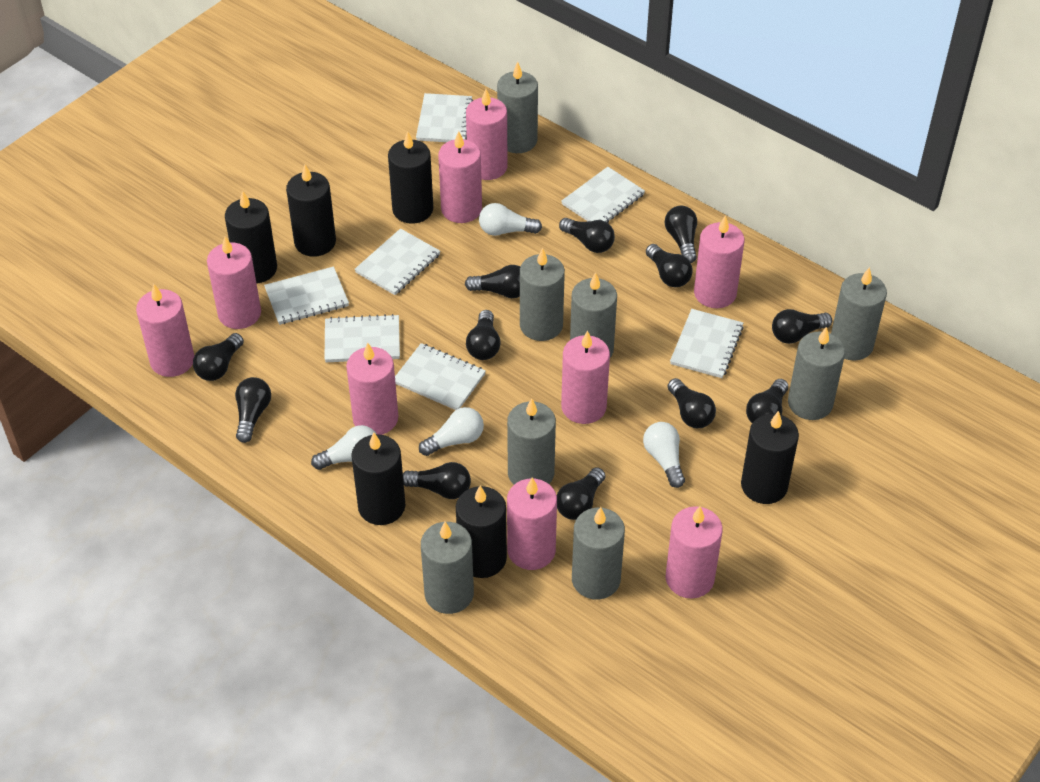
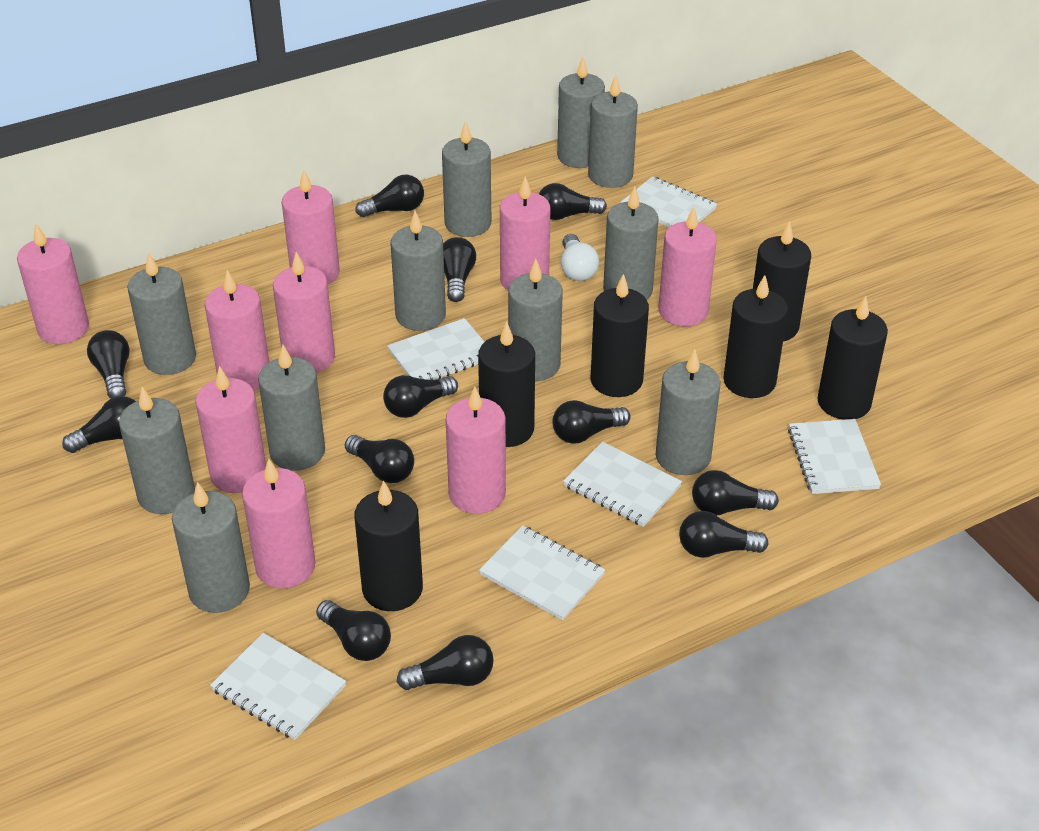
grey candle: 8 -> 11
white light bulb: 4 -> 1
white notebook: 7 -> 6

